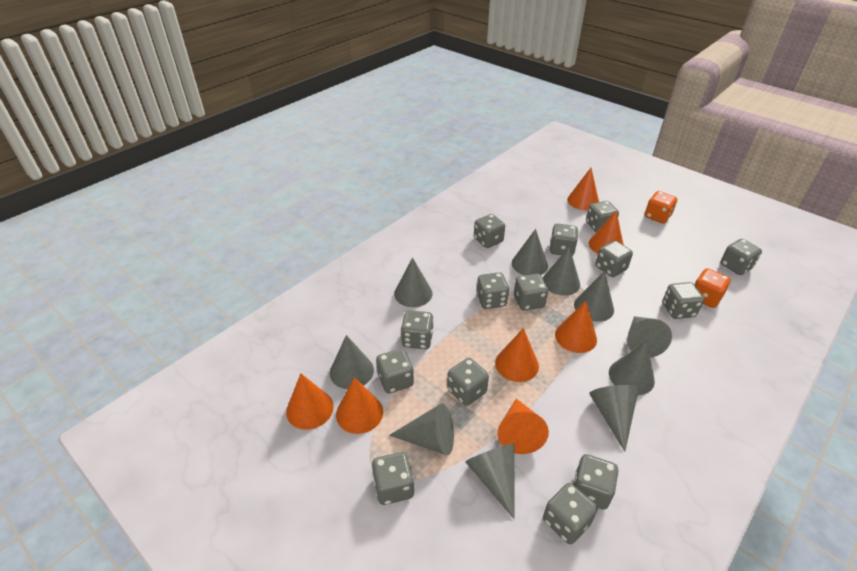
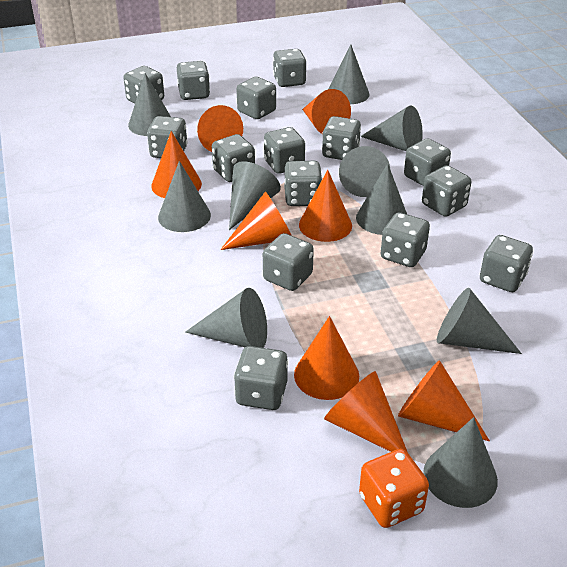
grey dice: 14 -> 15
orange cone: 7 -> 8
orange dice: 2 -> 1

